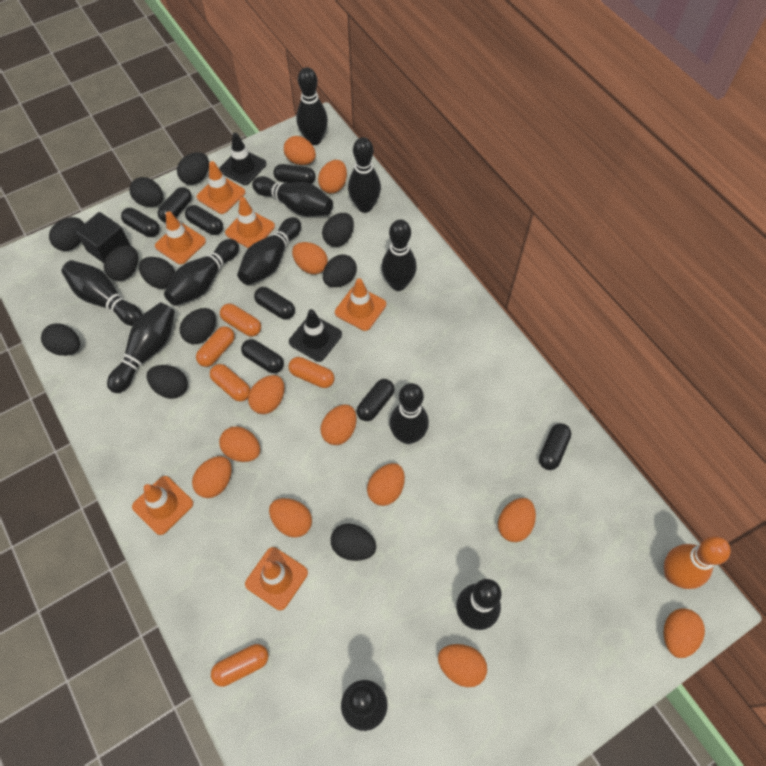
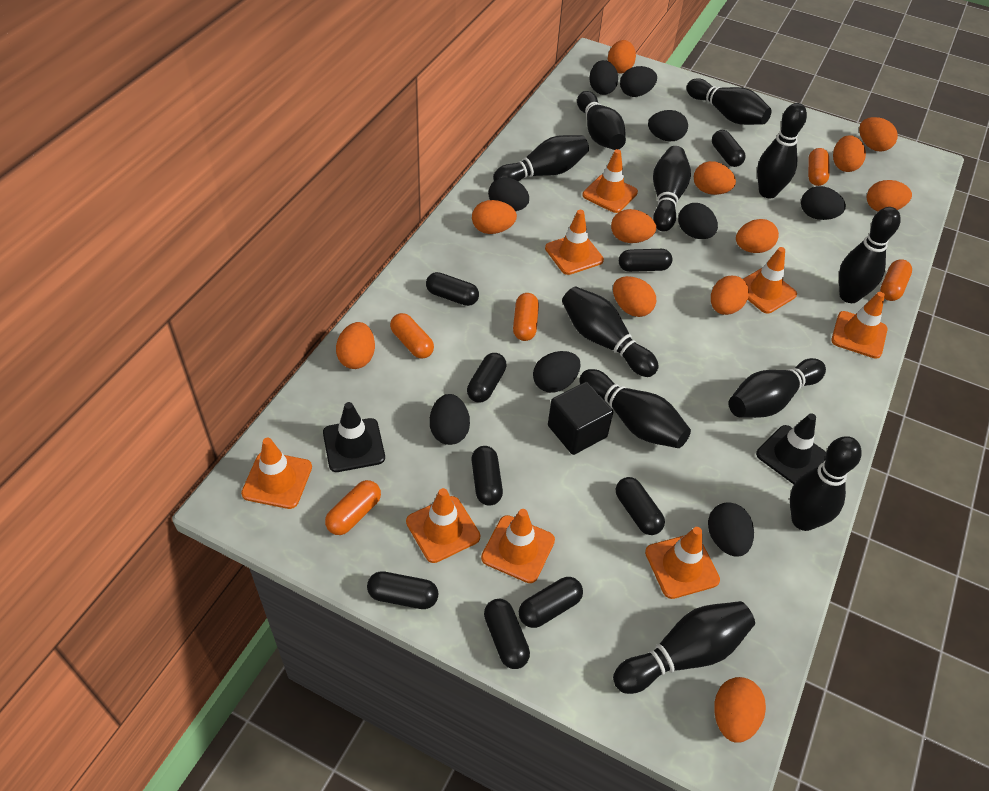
black capsule: 8 -> 9
black egg: 11 -> 9
orange bowling pin: 1 -> 0
orange traffic cone: 6 -> 8

